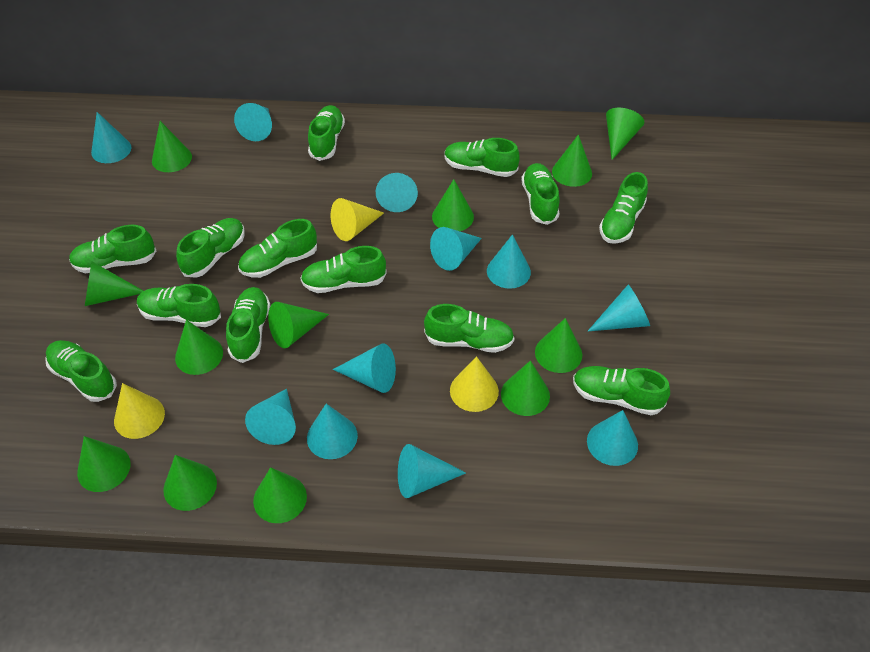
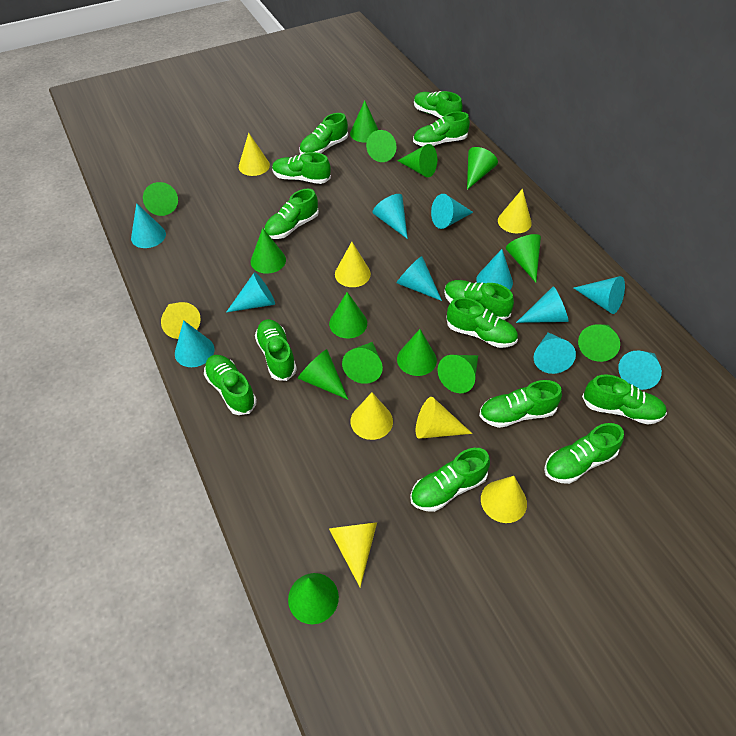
green cone: 12 -> 14
yellow cone: 3 -> 8

